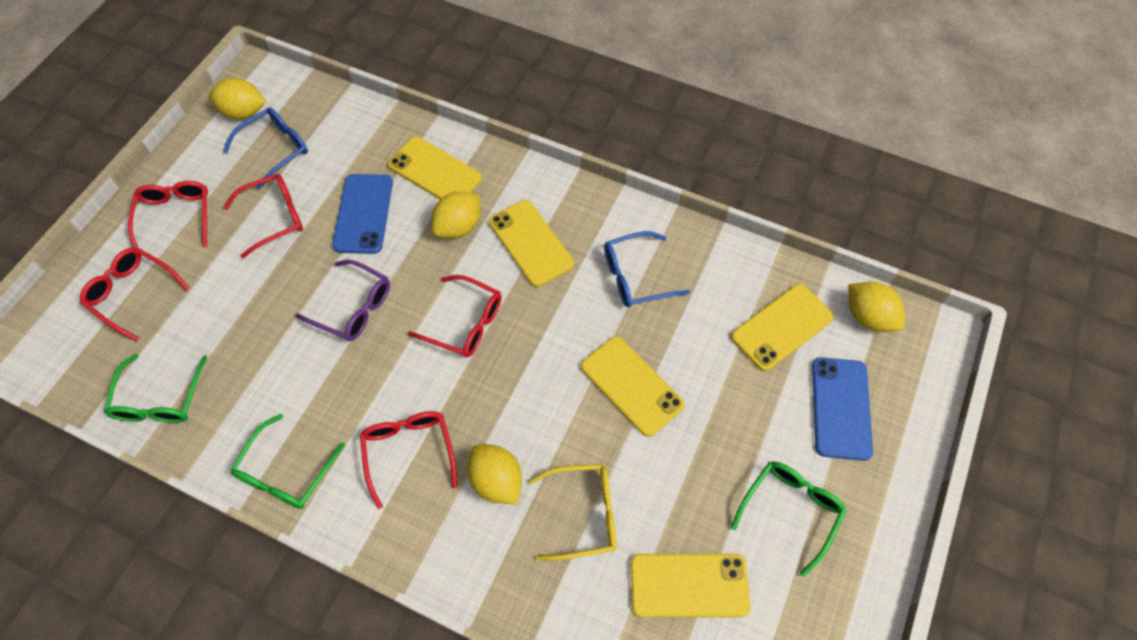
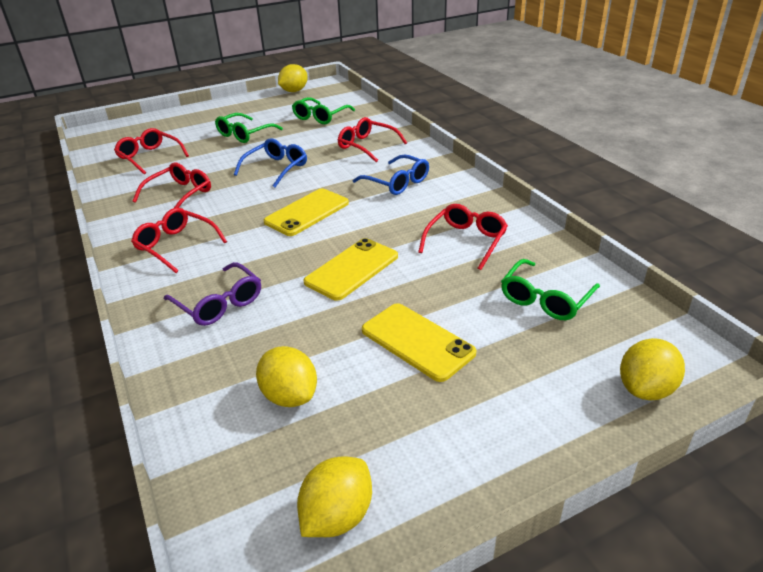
blue phone: 2 -> 0
yellow glasses: 1 -> 0
yellow phone: 5 -> 3

